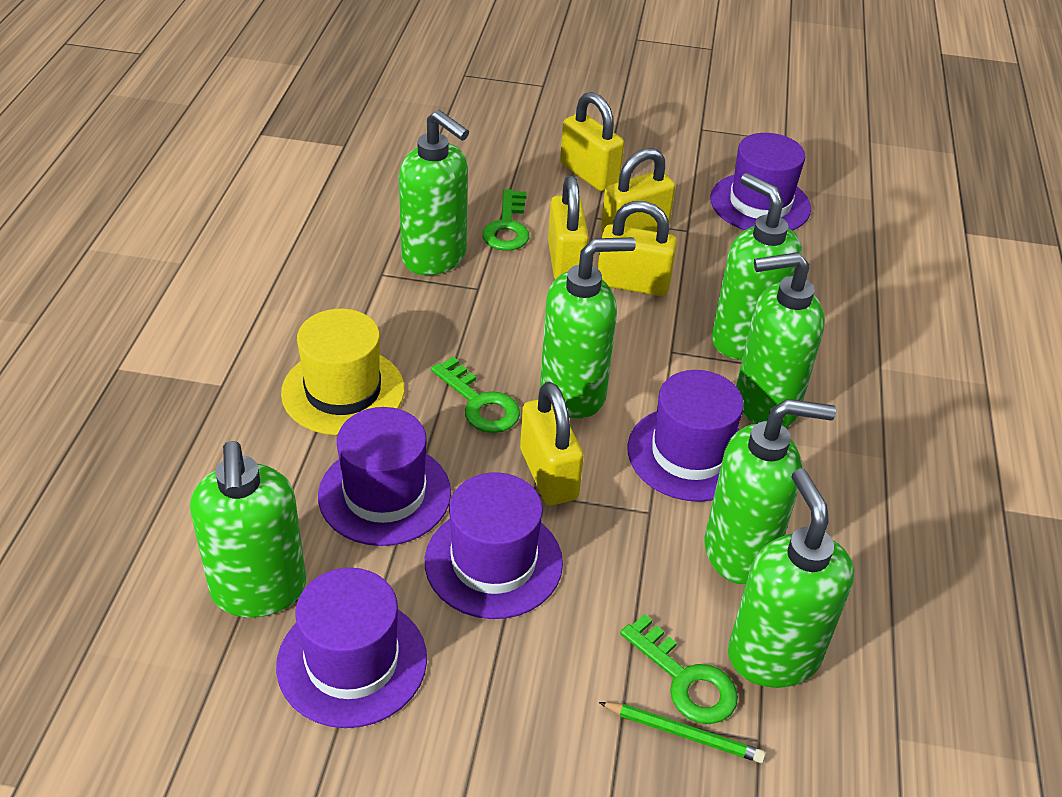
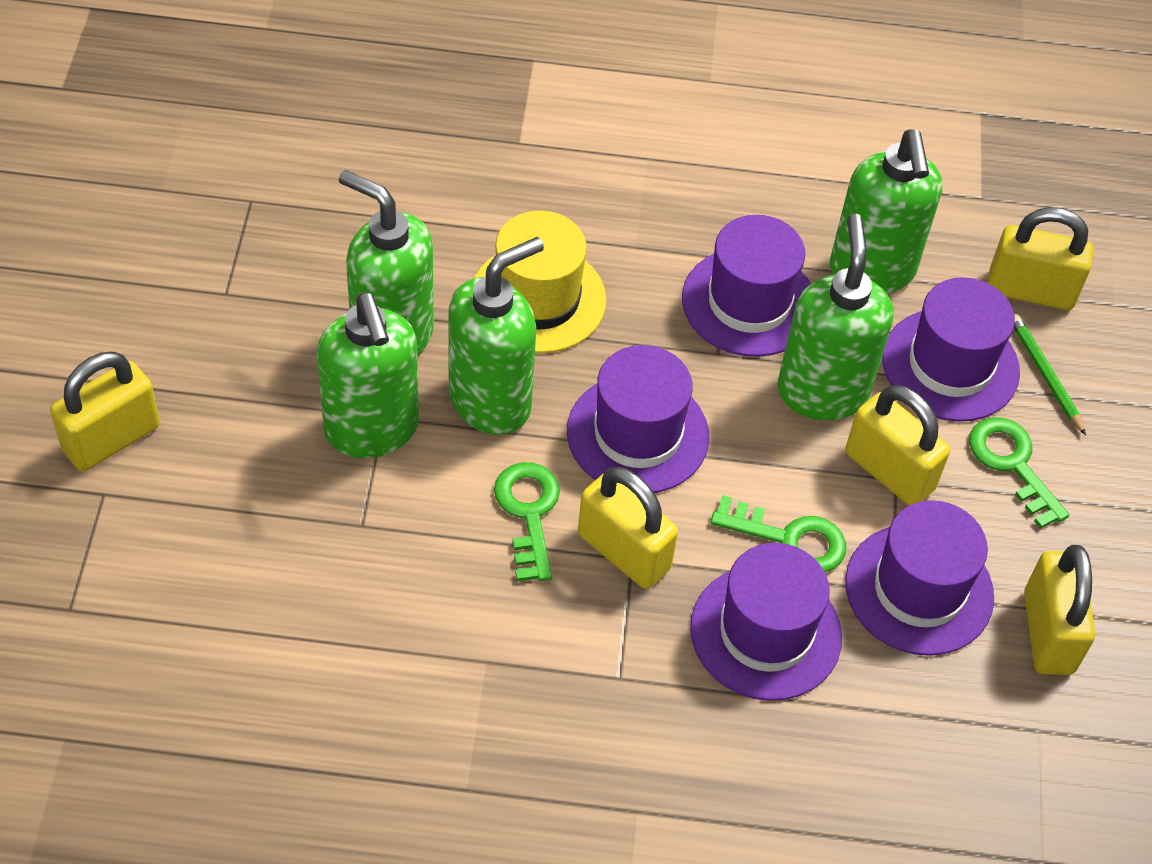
green soap dispenser: 7 -> 5

